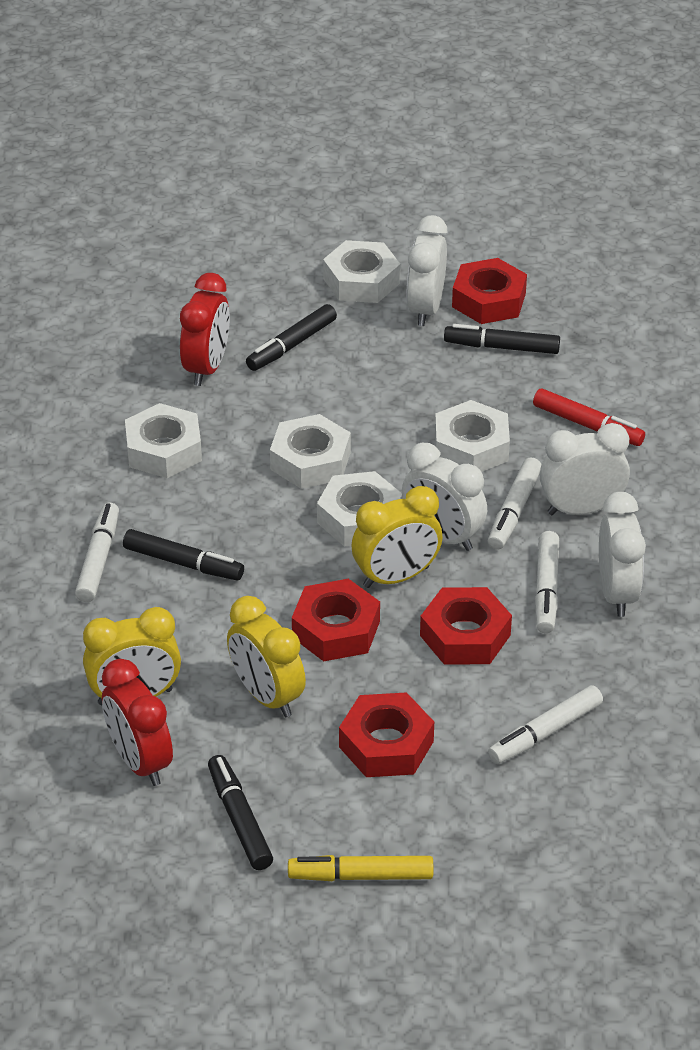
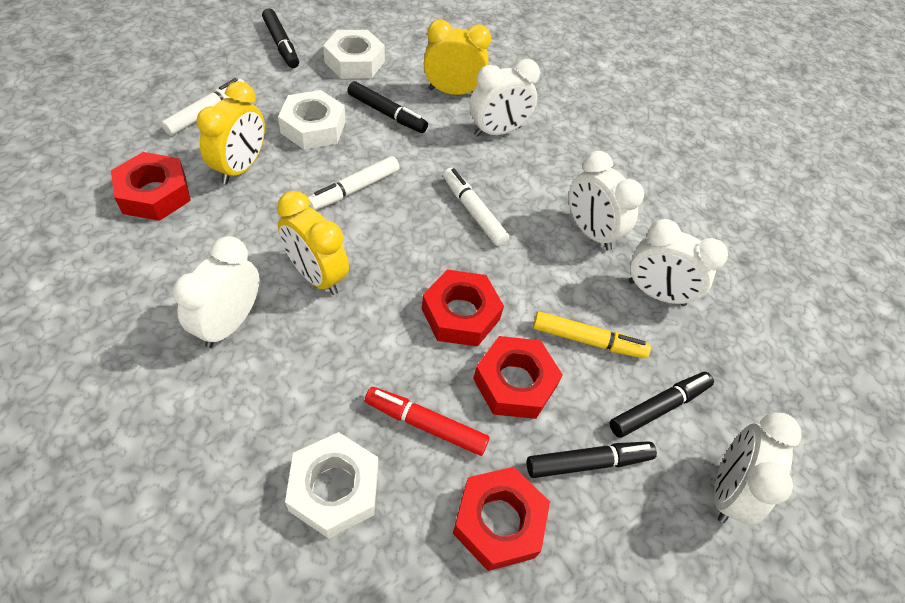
red clock: 2 -> 0
white clock: 4 -> 5
white marker: 4 -> 3
white nut: 5 -> 3

